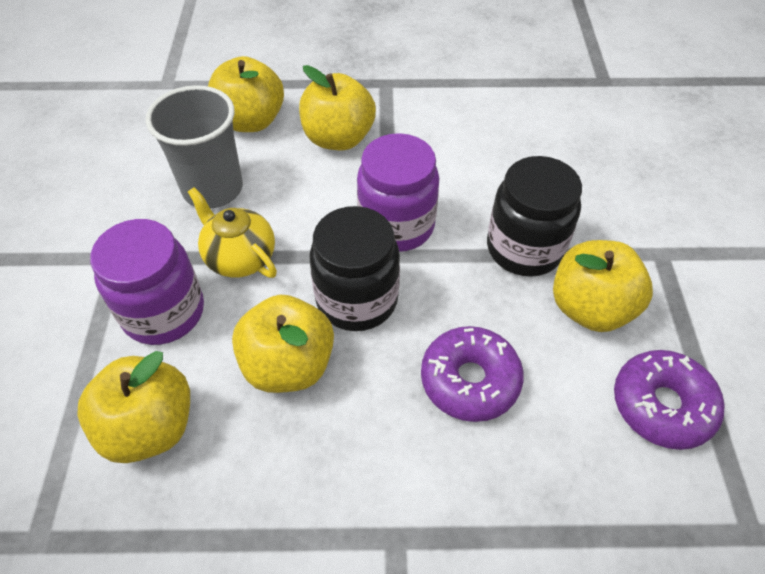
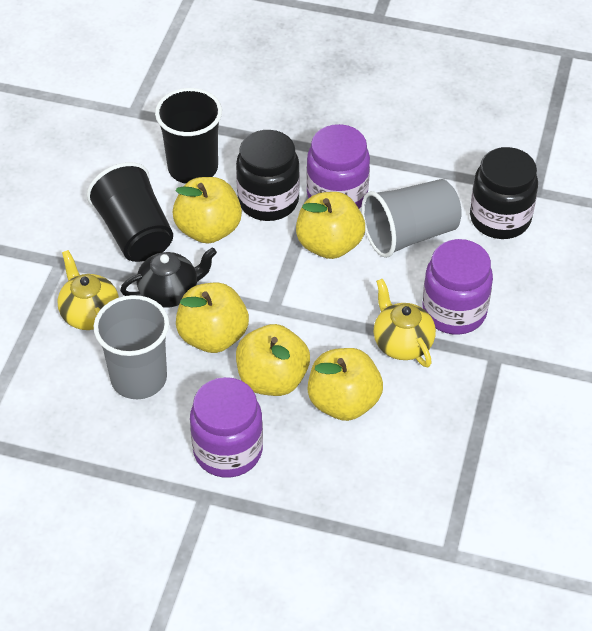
black cup: 0 -> 2
black teapot: 0 -> 1
grey cup: 1 -> 2
purple donut: 2 -> 0
purple jar: 2 -> 3
yellow teapot: 1 -> 2

